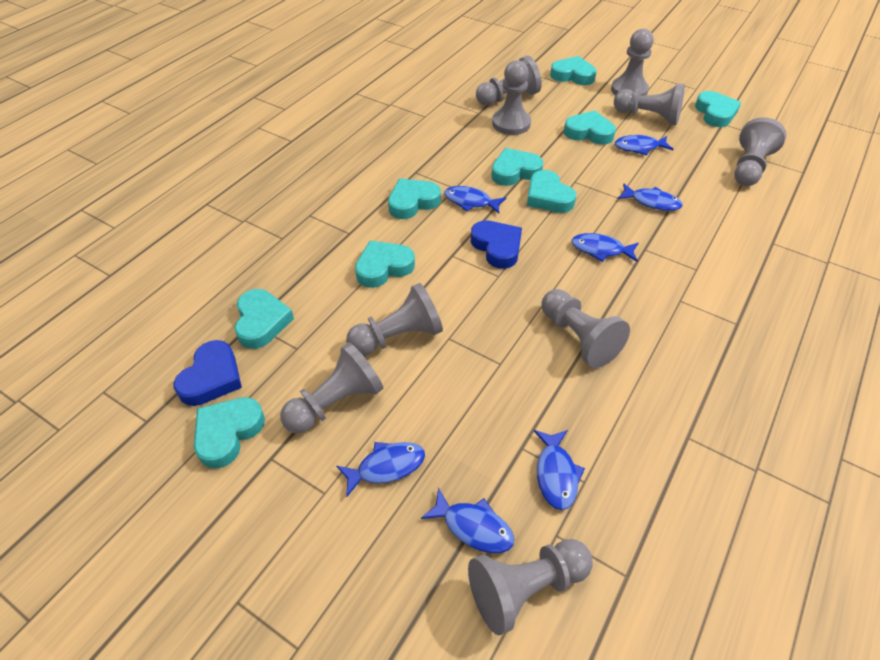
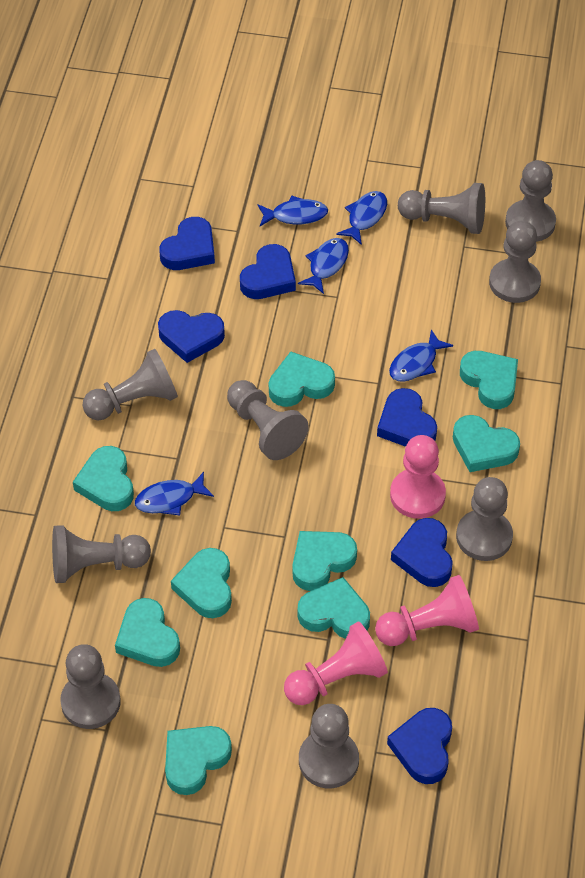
blue fish: 7 -> 5
blue heart: 2 -> 6
pink pawn: 0 -> 3

